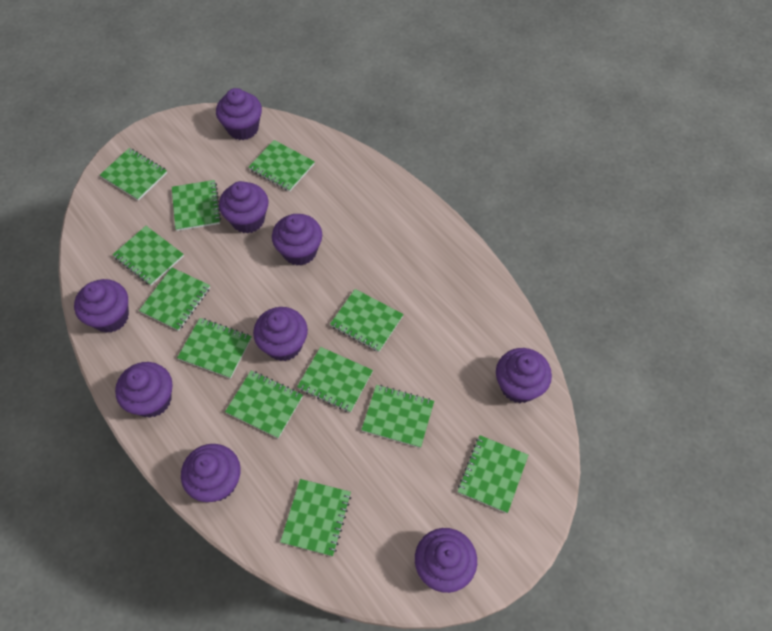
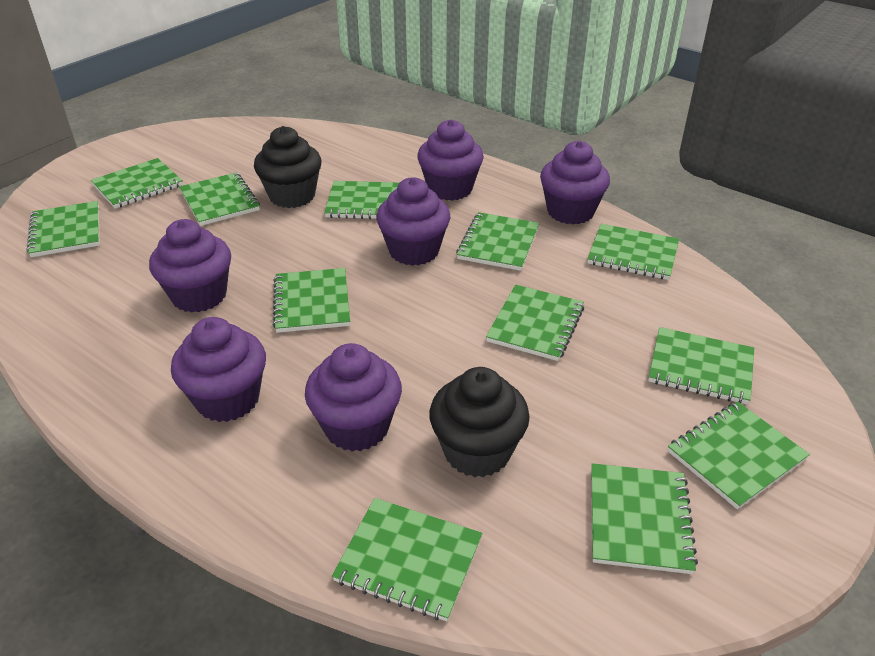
black cupcake: 0 -> 2
purple cupcake: 9 -> 6

